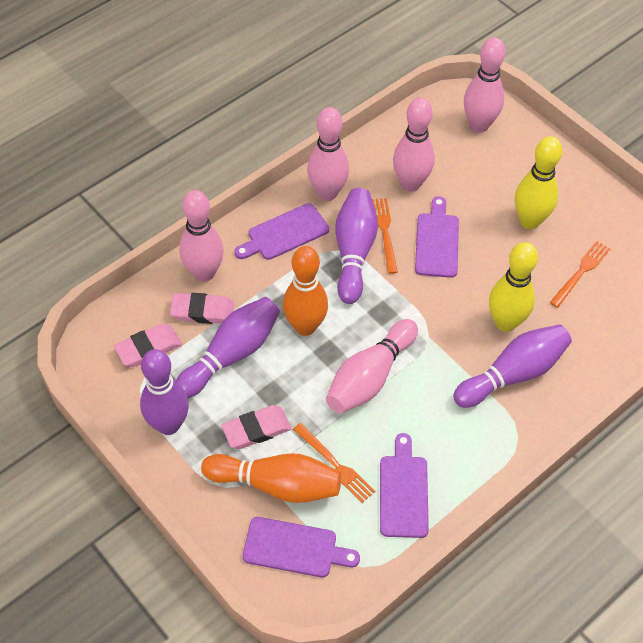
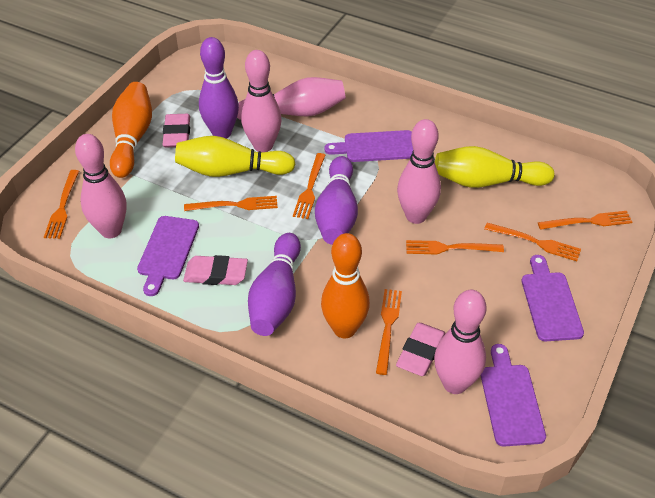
orange fork: 3 -> 7
purple bowling pin: 4 -> 3

